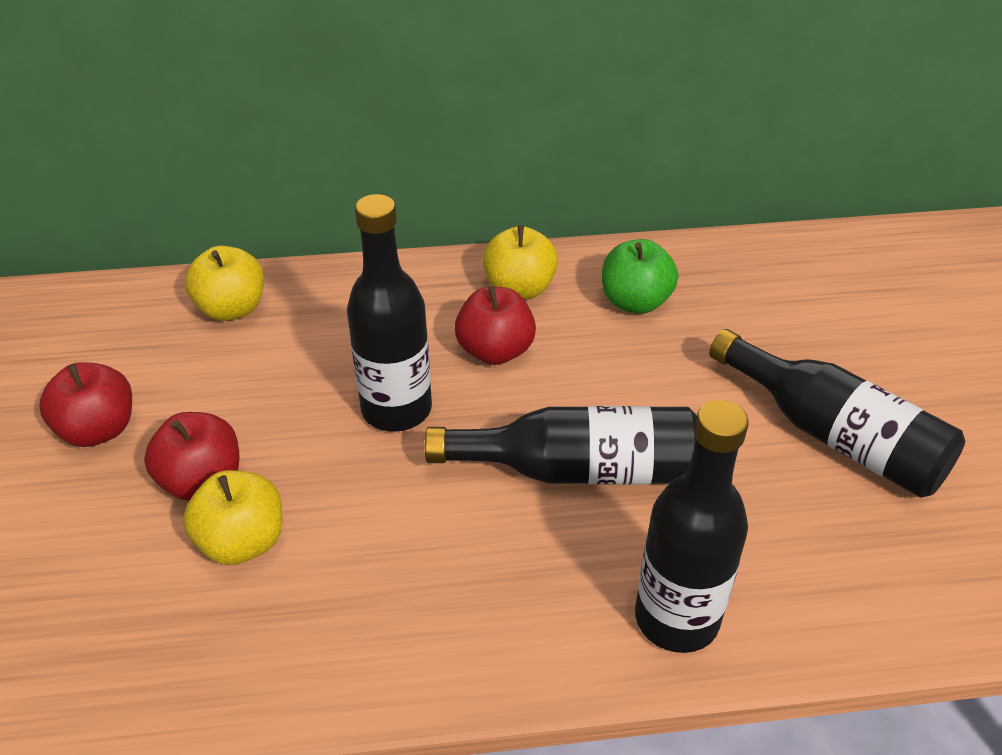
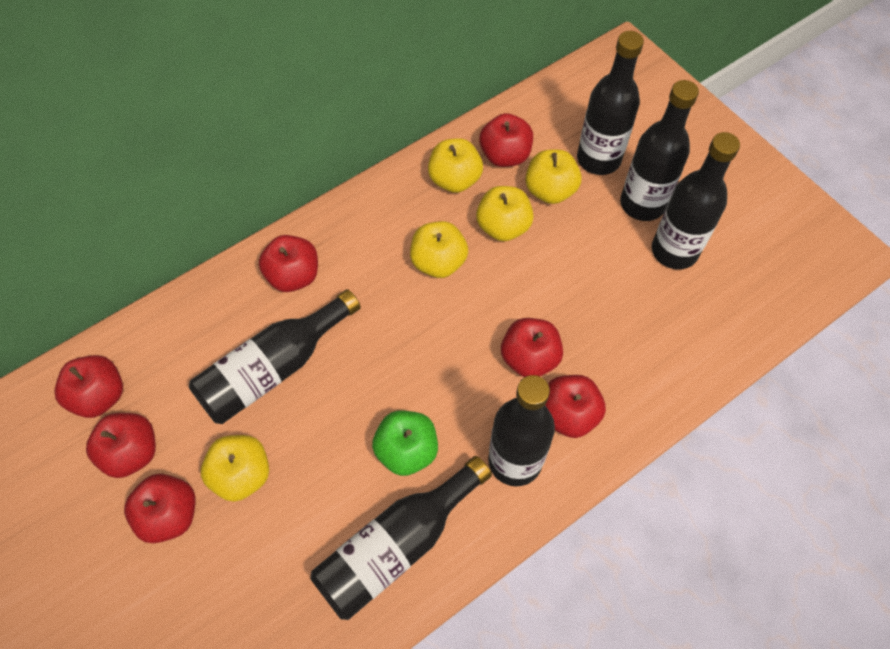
black bottle: 4 -> 6
red apple: 3 -> 7
yellow apple: 3 -> 5

